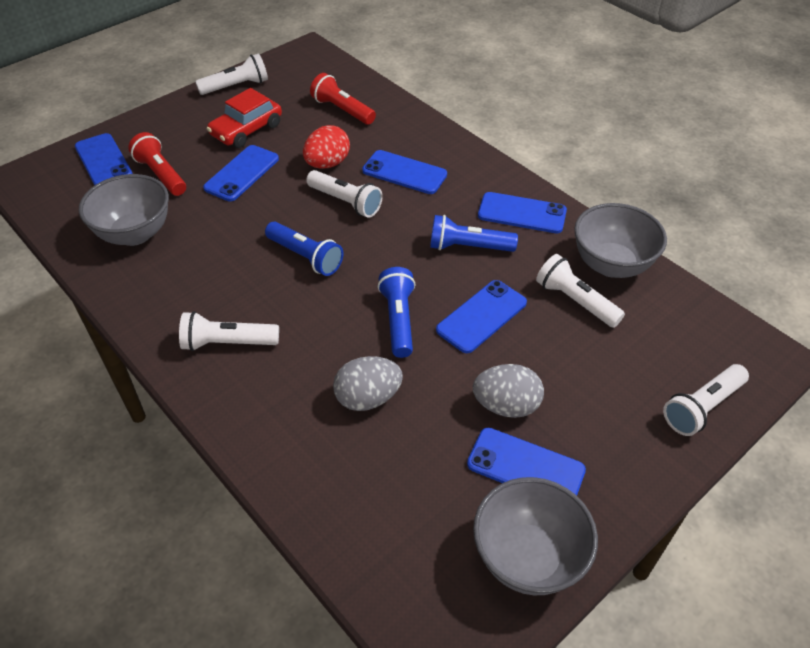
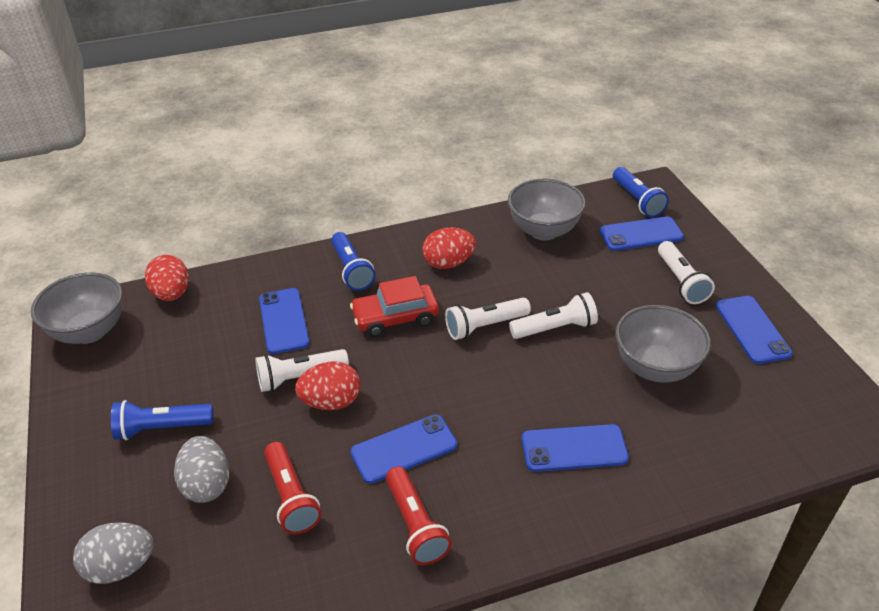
blue phone: 6 -> 5
red egg: 1 -> 3
white flashlight: 5 -> 4

